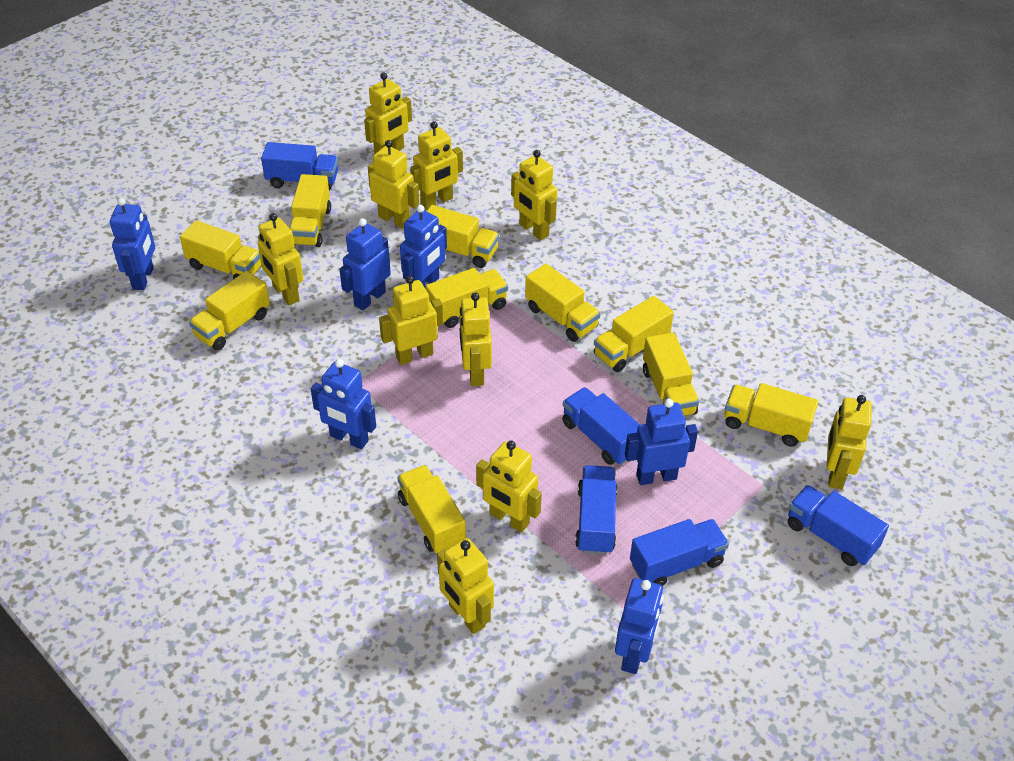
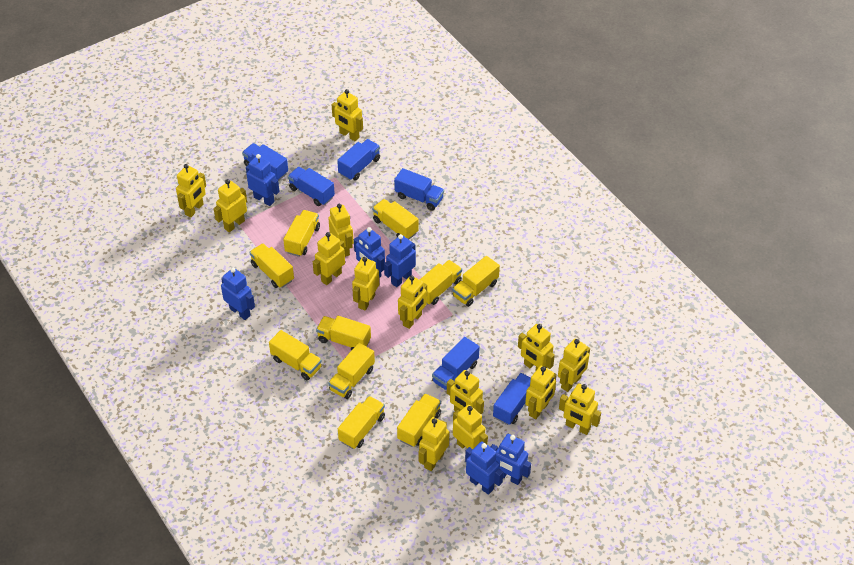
blue truck: 5 -> 6
yellow robot: 10 -> 14

